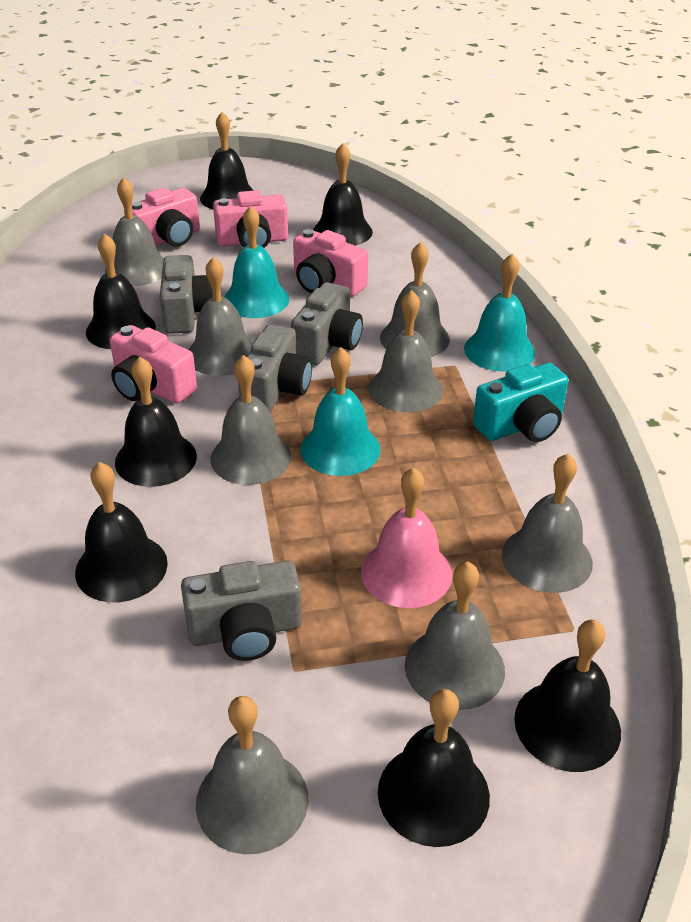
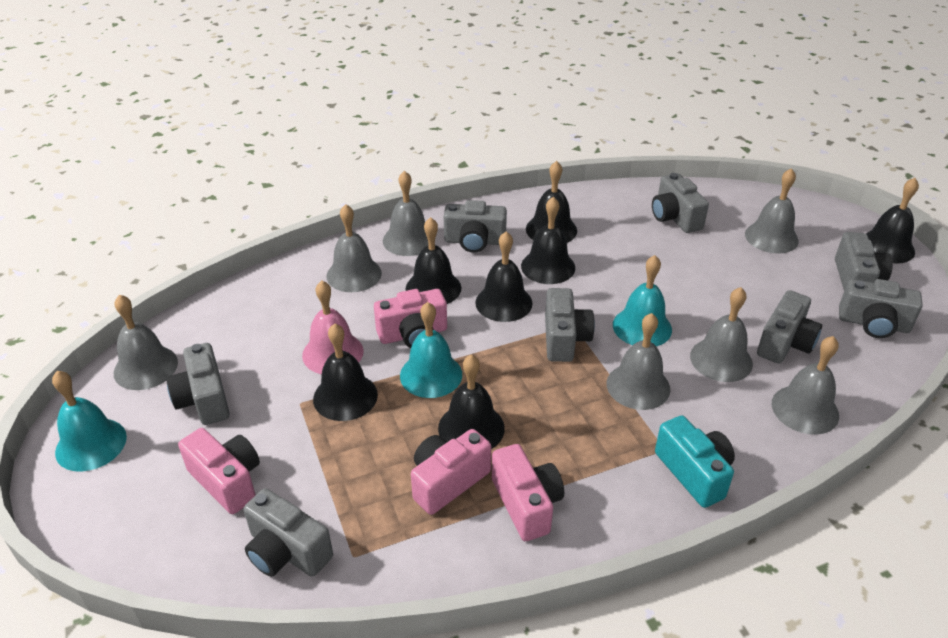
grey bell: 8 -> 7
grey camera: 4 -> 8

